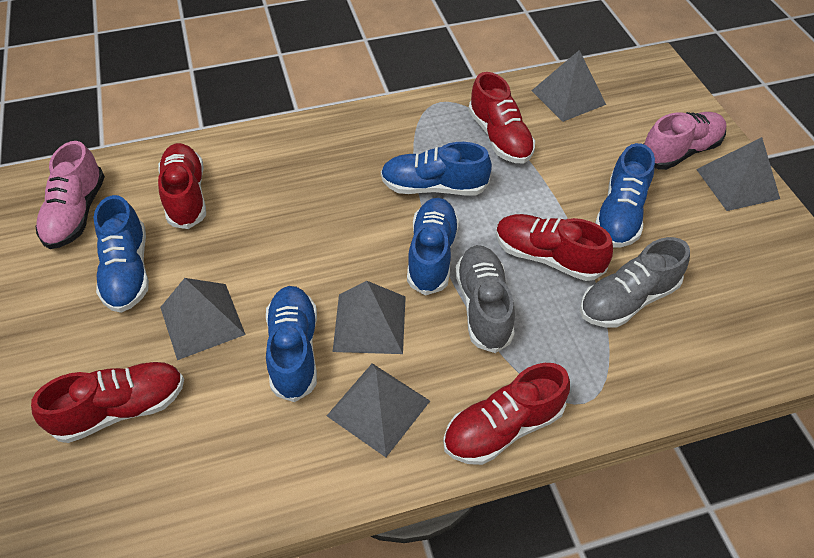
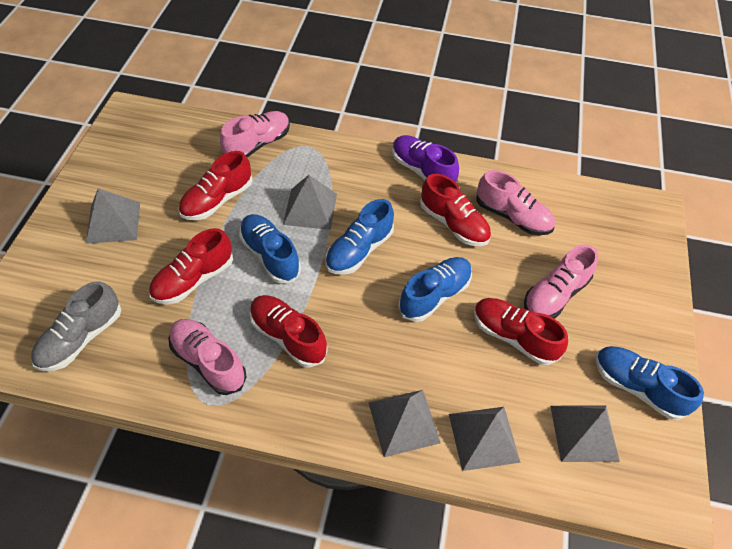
blue shoe: 5 -> 4
grey shoe: 2 -> 1
pink shoe: 2 -> 4
purple shoe: 0 -> 1

